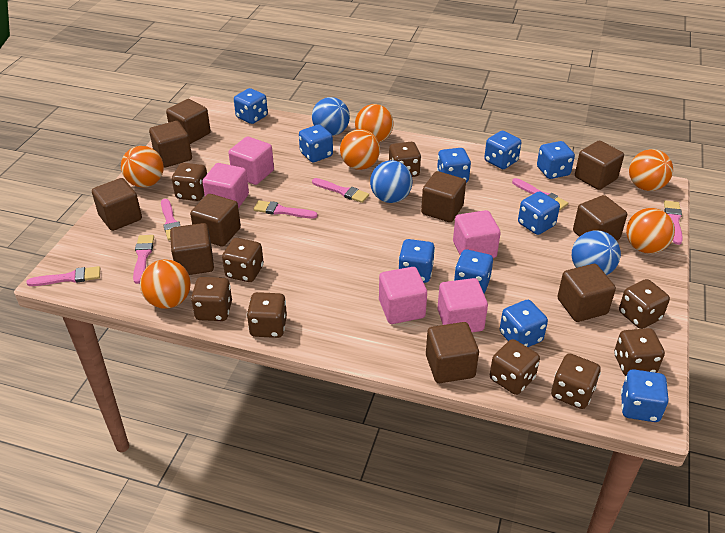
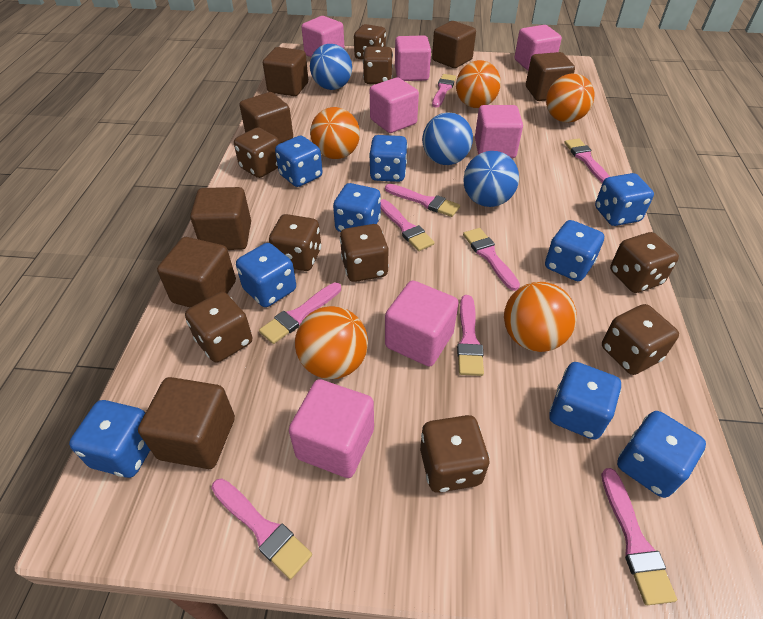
blue dice: 10 -> 9
brown cube: 10 -> 7
orange ball: 6 -> 5
pink brush: 7 -> 9
pink cube: 5 -> 7

